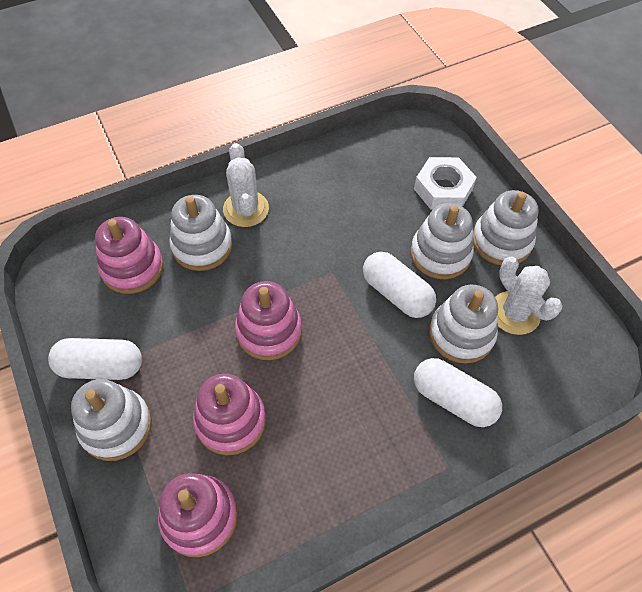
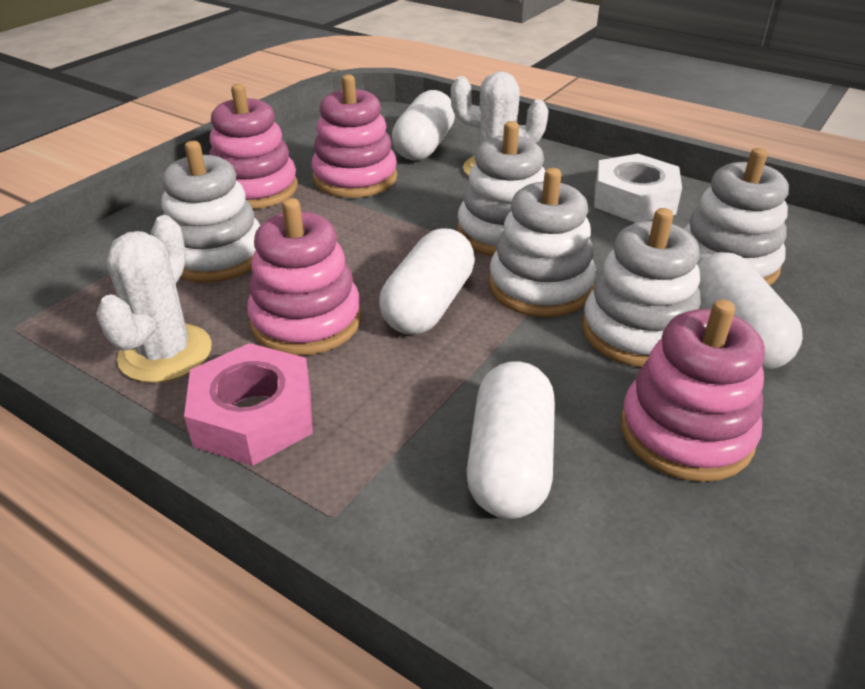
pink nut: 0 -> 1
white capsule: 3 -> 4

